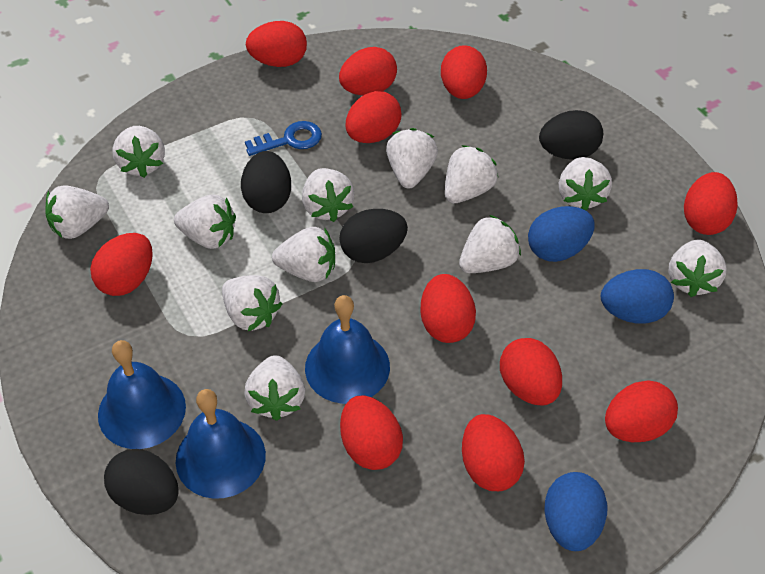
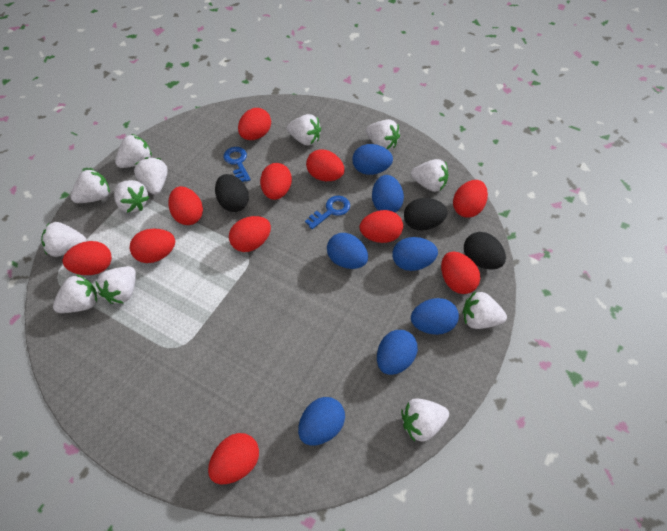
black egg: 4 -> 3
blue bell: 3 -> 0
blue egg: 3 -> 7
blue key: 1 -> 2

